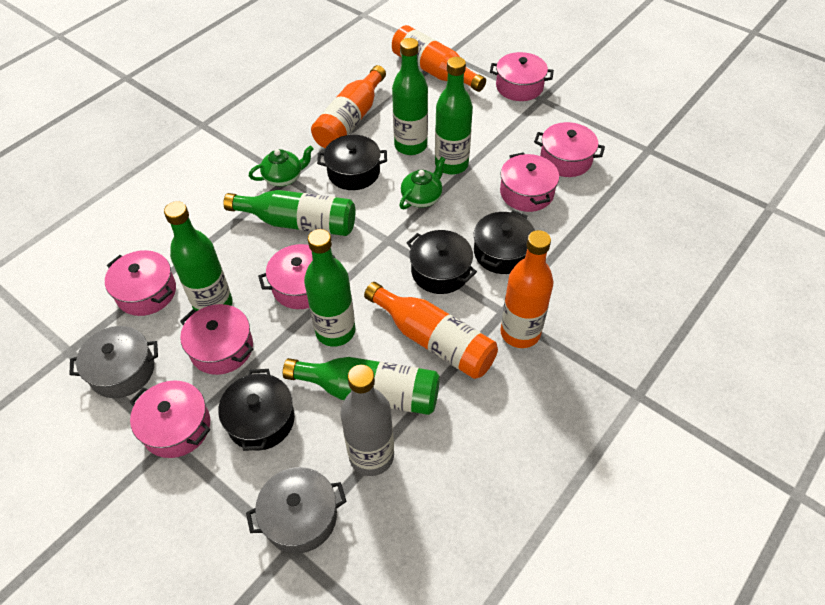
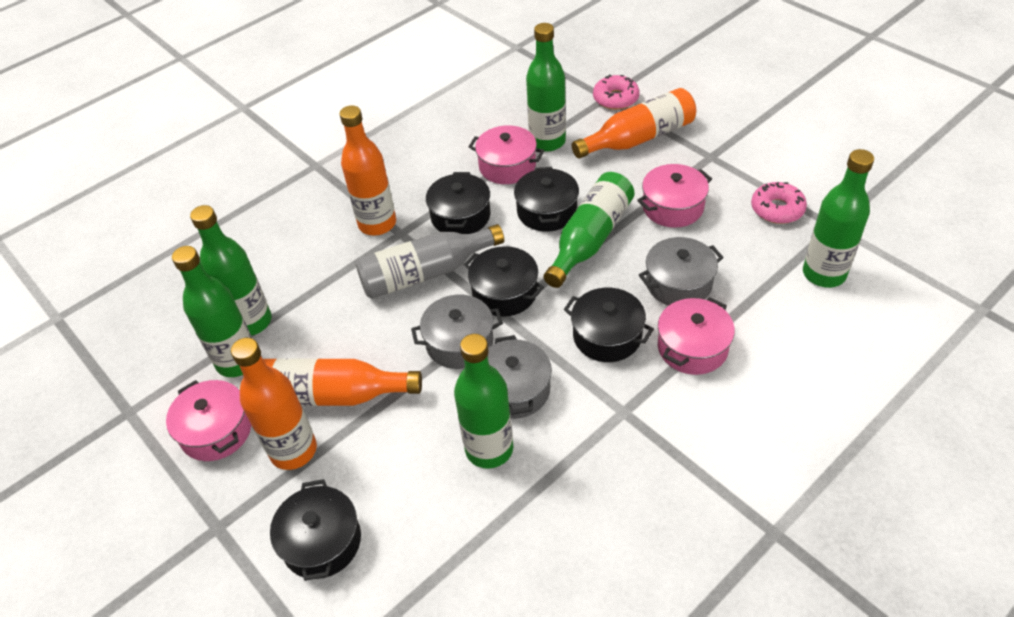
black pot: 4 -> 5
green teapot: 2 -> 0
grey pot: 2 -> 3
pink donut: 0 -> 2
pink pot: 7 -> 4

